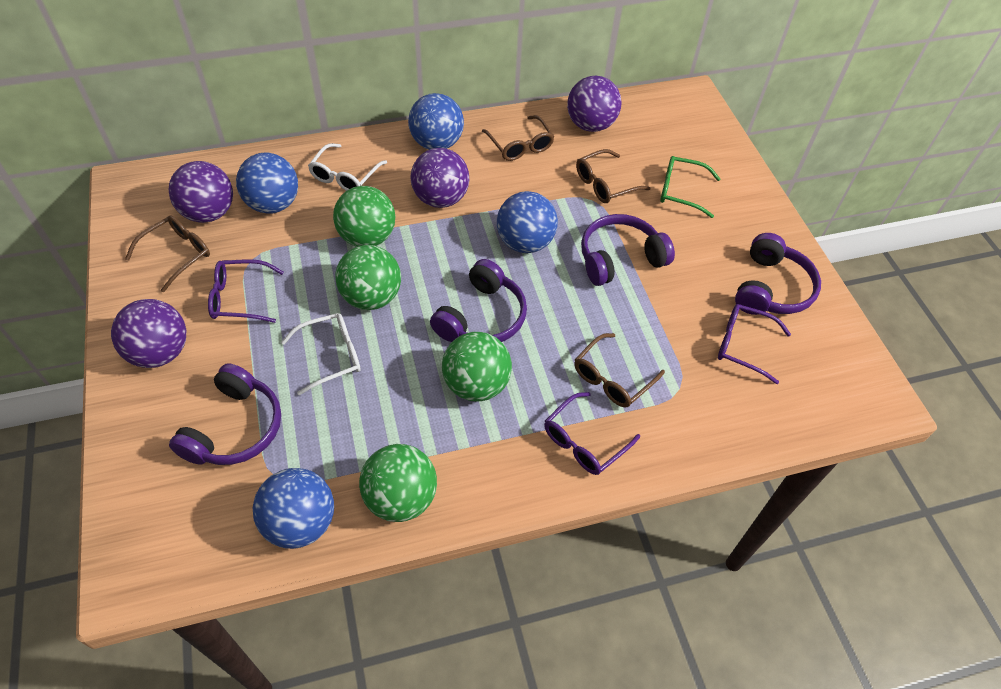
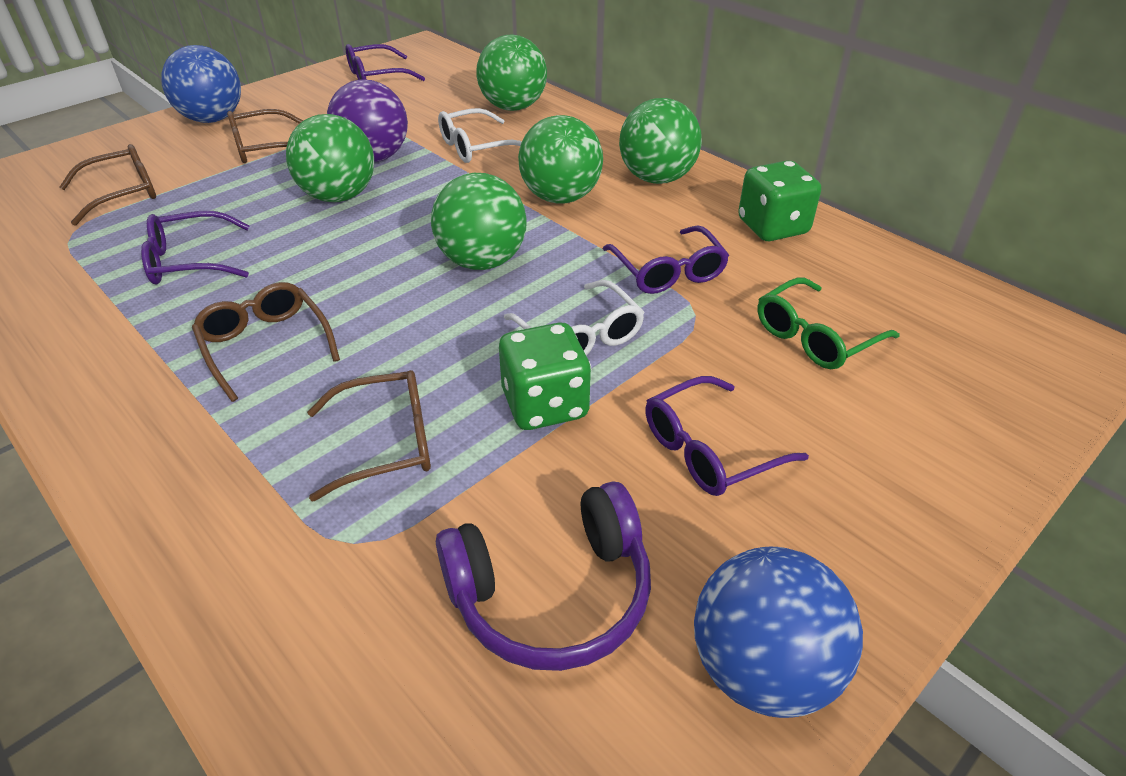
blue ball: 4 -> 2
green ball: 4 -> 5
green dice: 0 -> 2
purple ball: 4 -> 1
purple glasses: 3 -> 4
purple headphones: 4 -> 1

